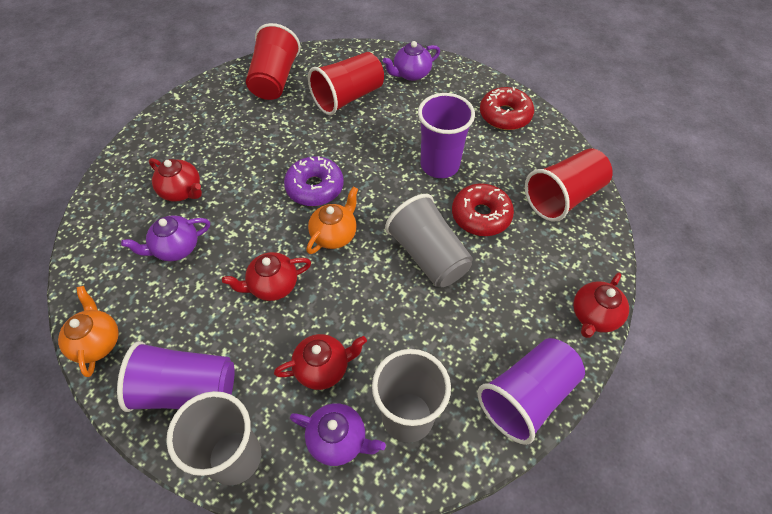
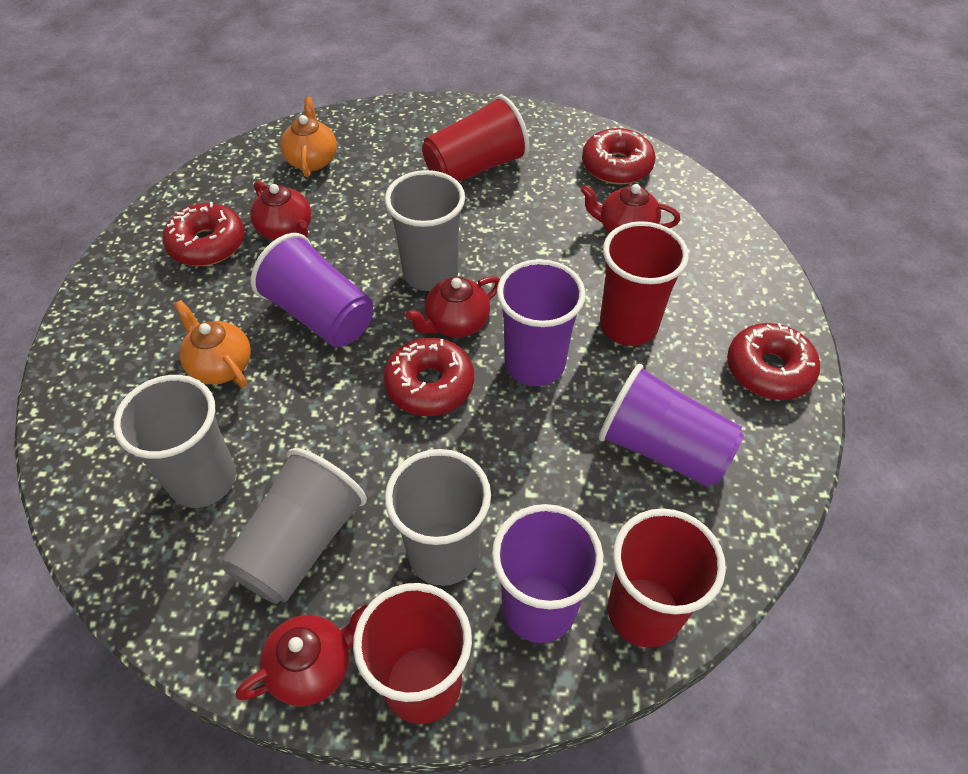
grey cup: 3 -> 4
purple cup: 3 -> 4
purple donut: 1 -> 0
purple teapot: 3 -> 0
red cup: 3 -> 4
red donut: 2 -> 4

